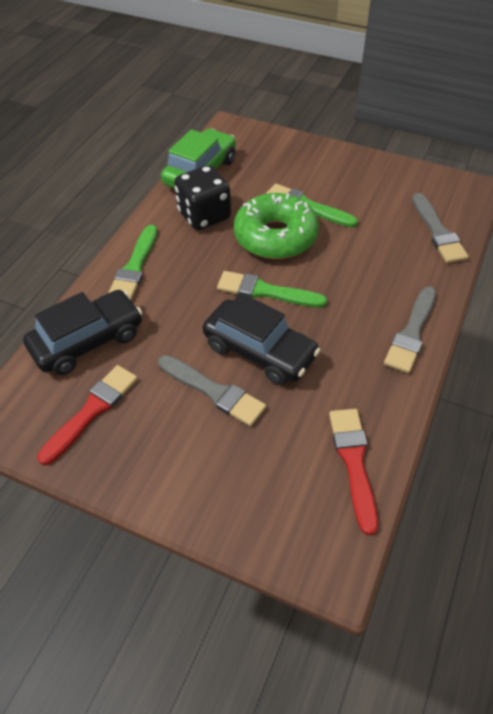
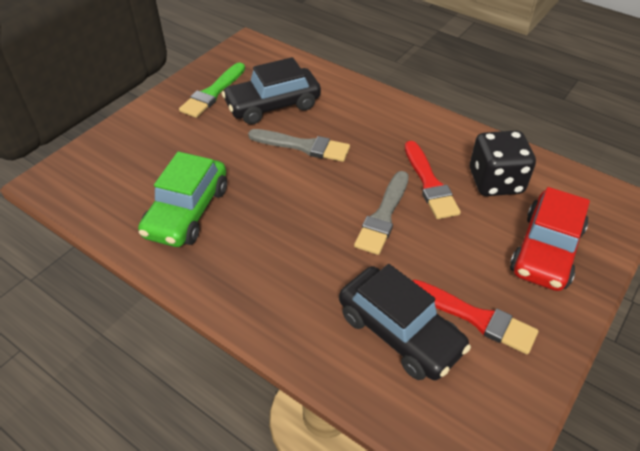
green brush: 3 -> 1
green donut: 1 -> 0
grey brush: 3 -> 2
red car: 0 -> 1

